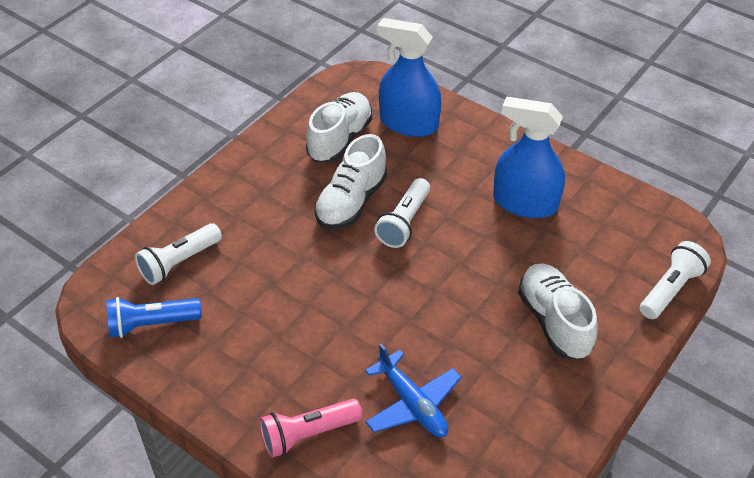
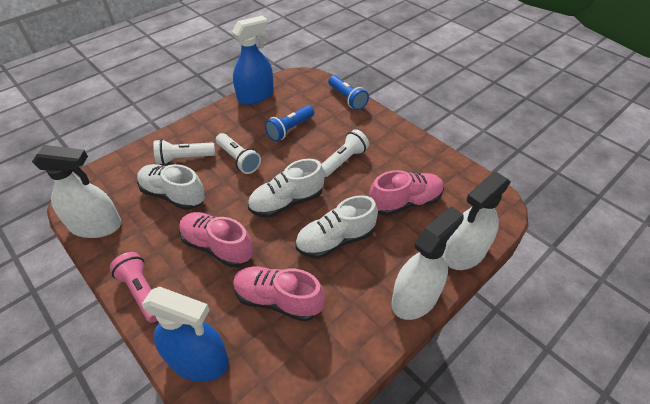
blue flashlight: 1 -> 2
blue plane: 1 -> 0
pink shoe: 0 -> 3
white spray bottle: 0 -> 3

